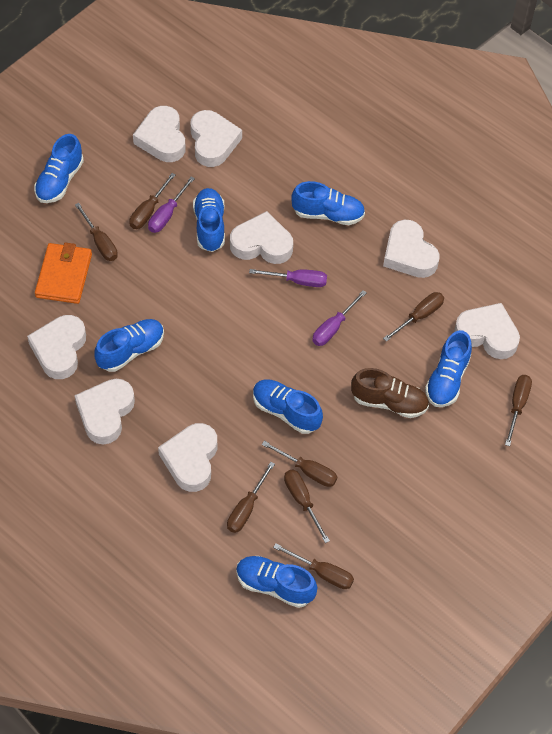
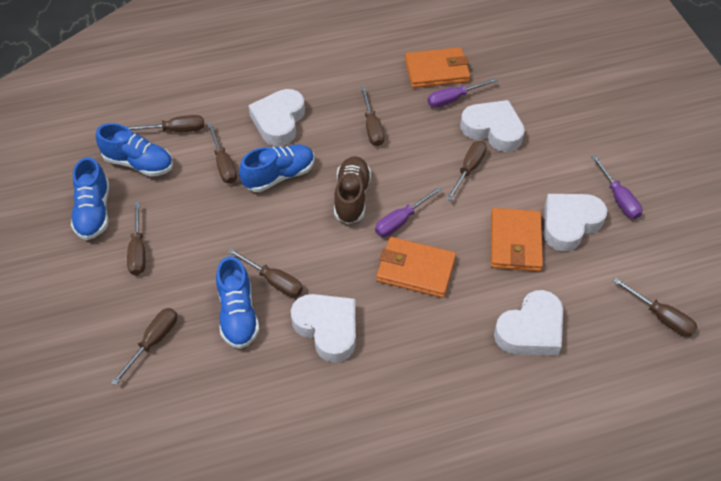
blue shoe: 7 -> 4
orange wallet: 1 -> 3
white heart: 8 -> 5

